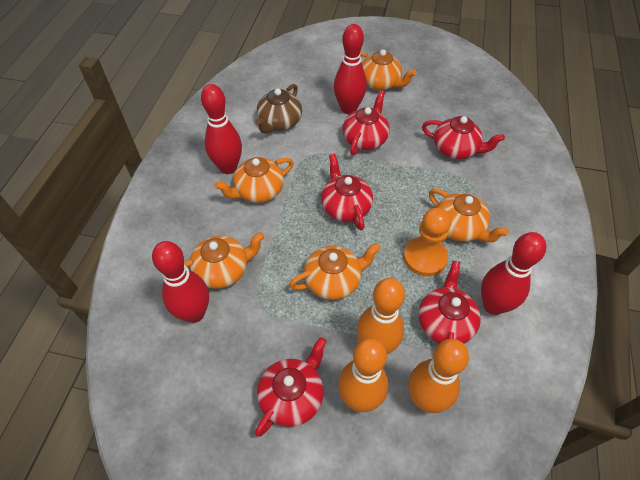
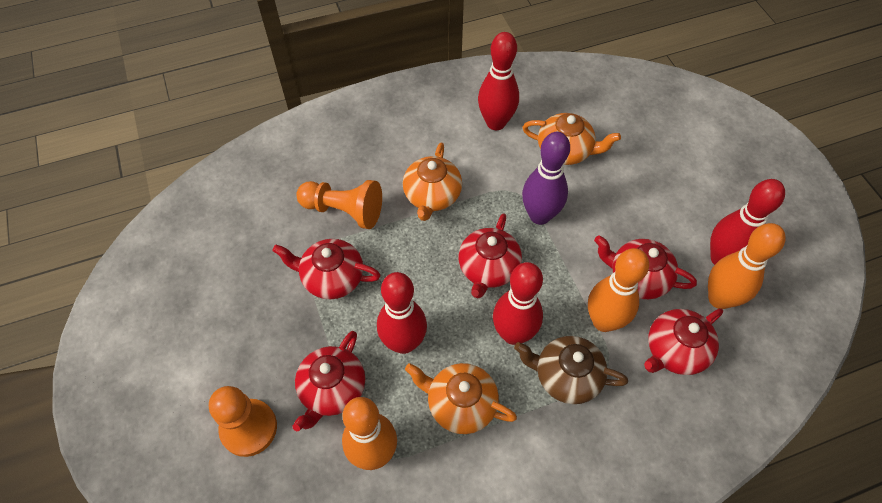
orange pawn: 1 -> 2
orange teapot: 5 -> 3
purple bowling pin: 0 -> 1

